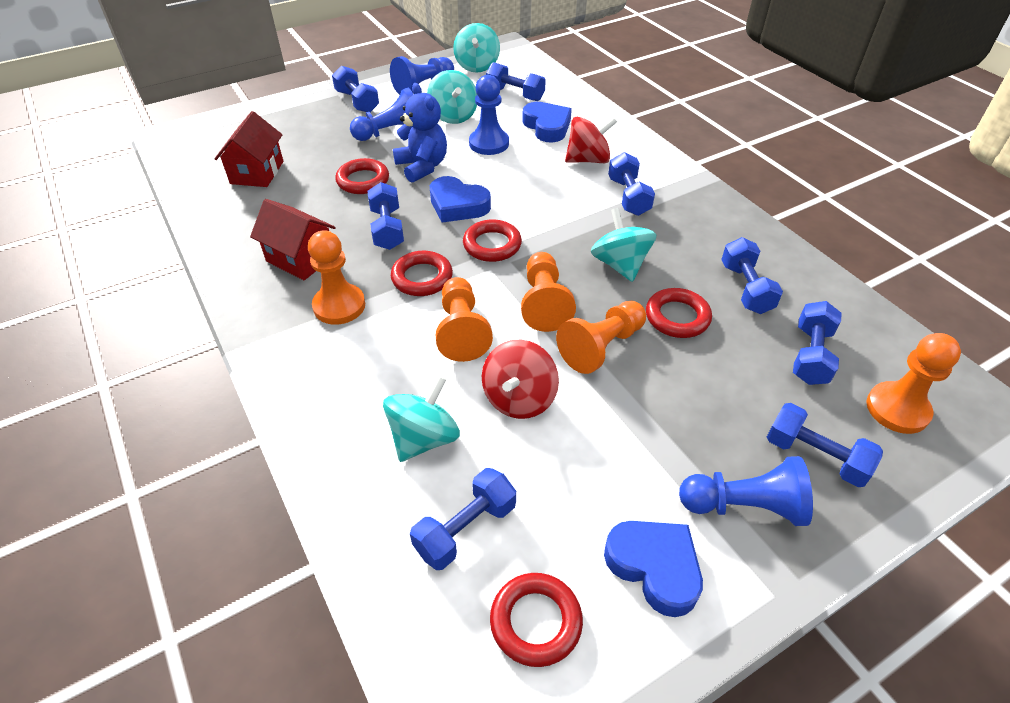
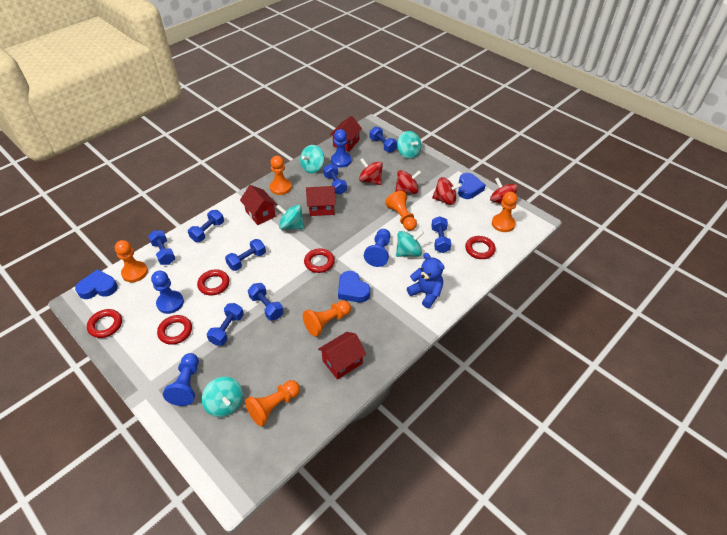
orange pawn: 5 -> 6
red house: 2 -> 4
red spinning top: 2 -> 4
turquoise spinning top: 4 -> 5

